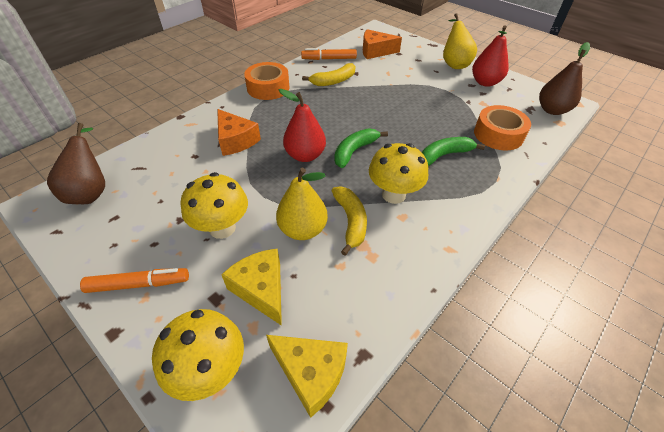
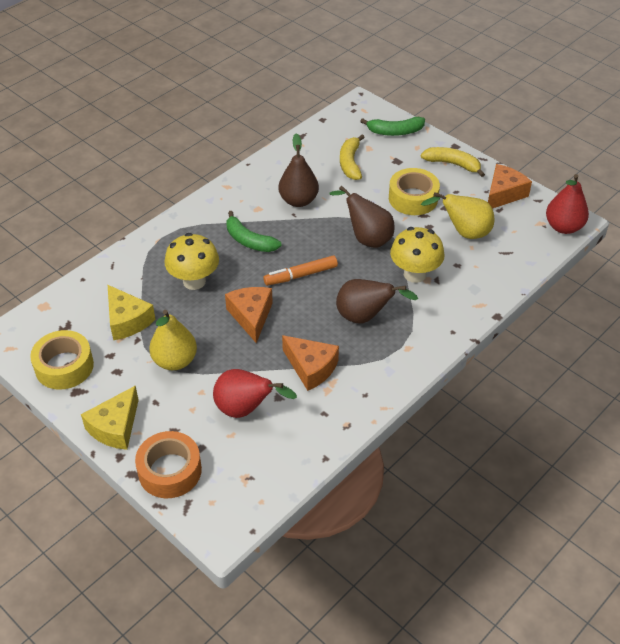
brown pear: 2 -> 3
orange cheese: 2 -> 3
orange marker: 2 -> 1
orange tape: 2 -> 1
yellow mushroom: 3 -> 2
yellow tape: 0 -> 2

